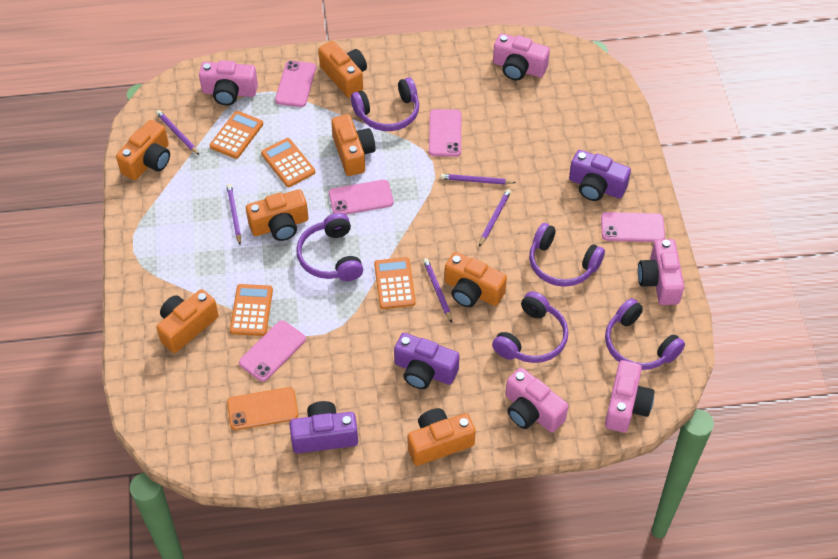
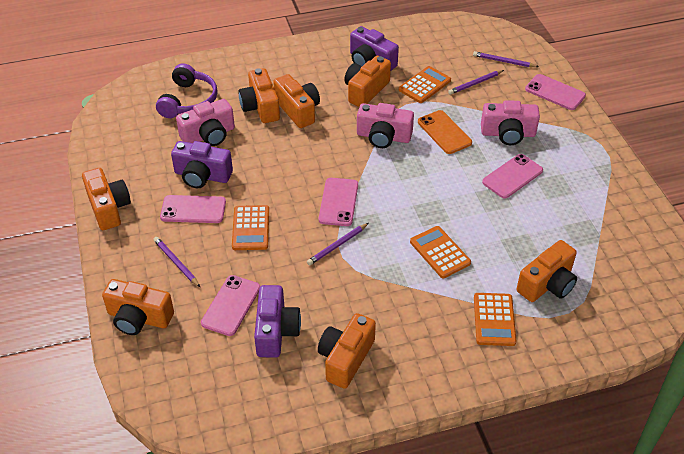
pink camera: 5 -> 3
purple headphones: 5 -> 1
purple pencil: 5 -> 4

